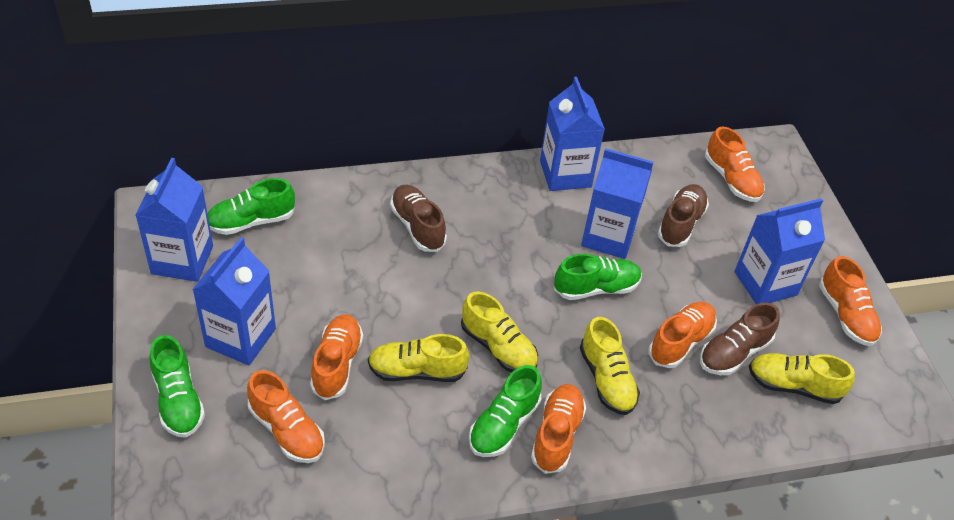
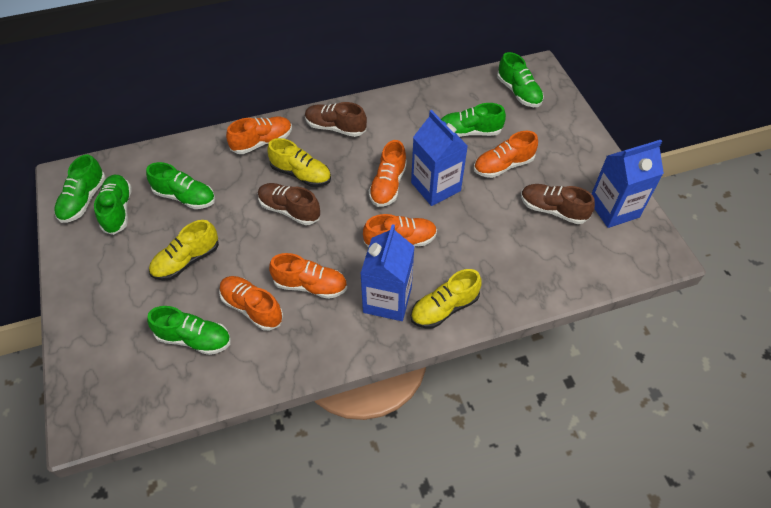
blue carton: 5 -> 3
green shoe: 4 -> 6
yellow shoe: 4 -> 3

